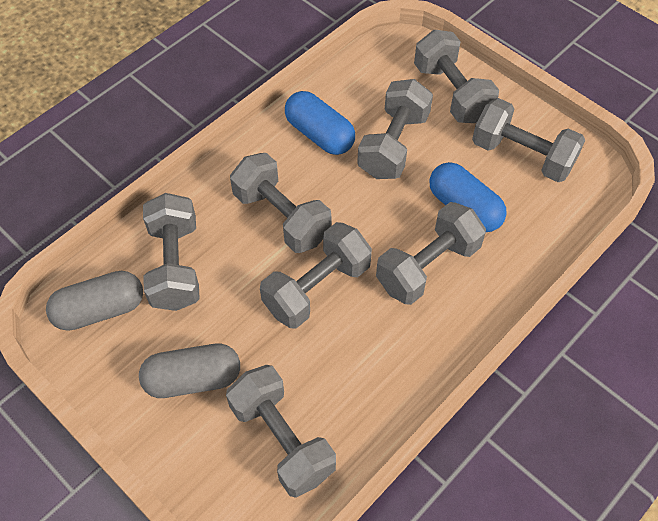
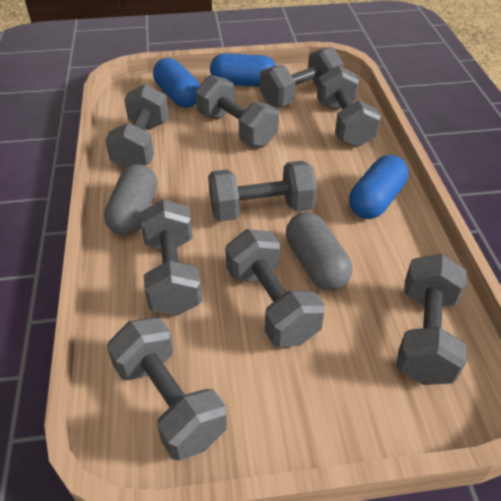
blue capsule: 2 -> 3
grey dumbbell: 8 -> 9

